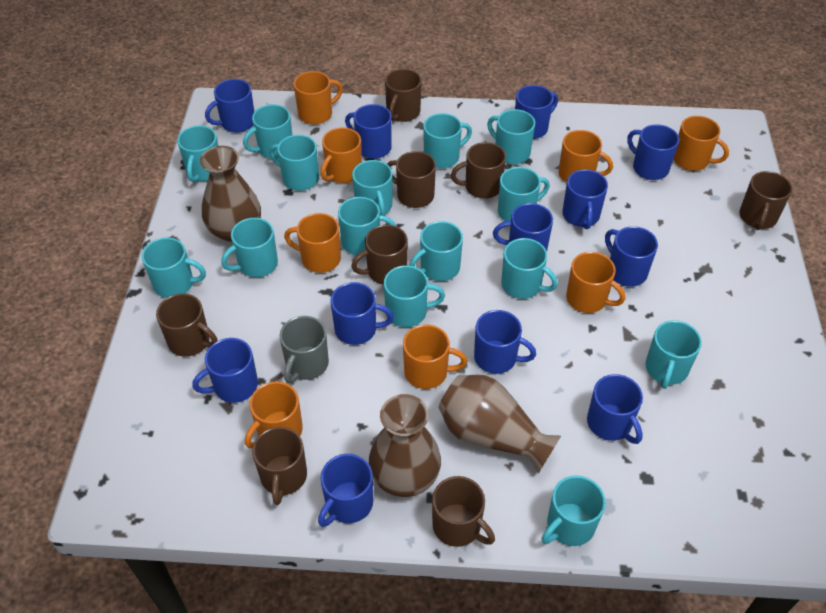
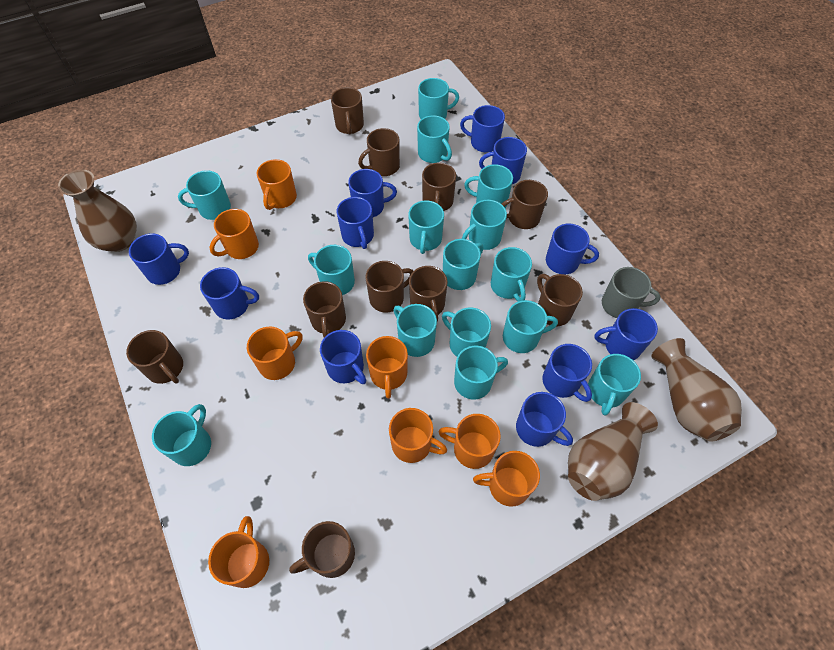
blue mug: 12 -> 11
brown mug: 8 -> 10

